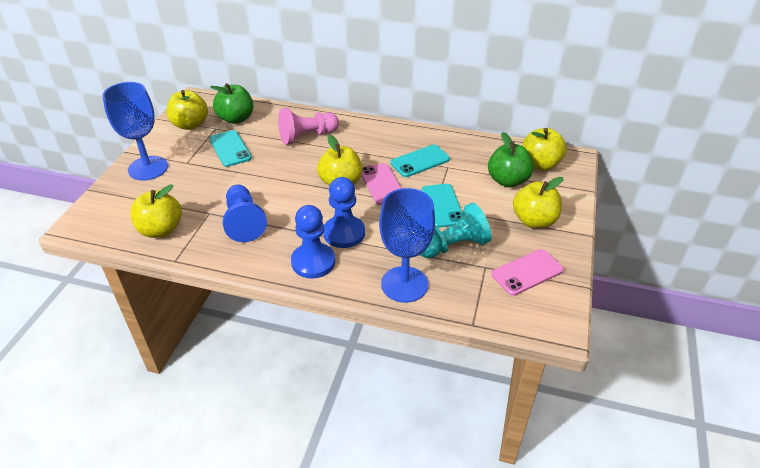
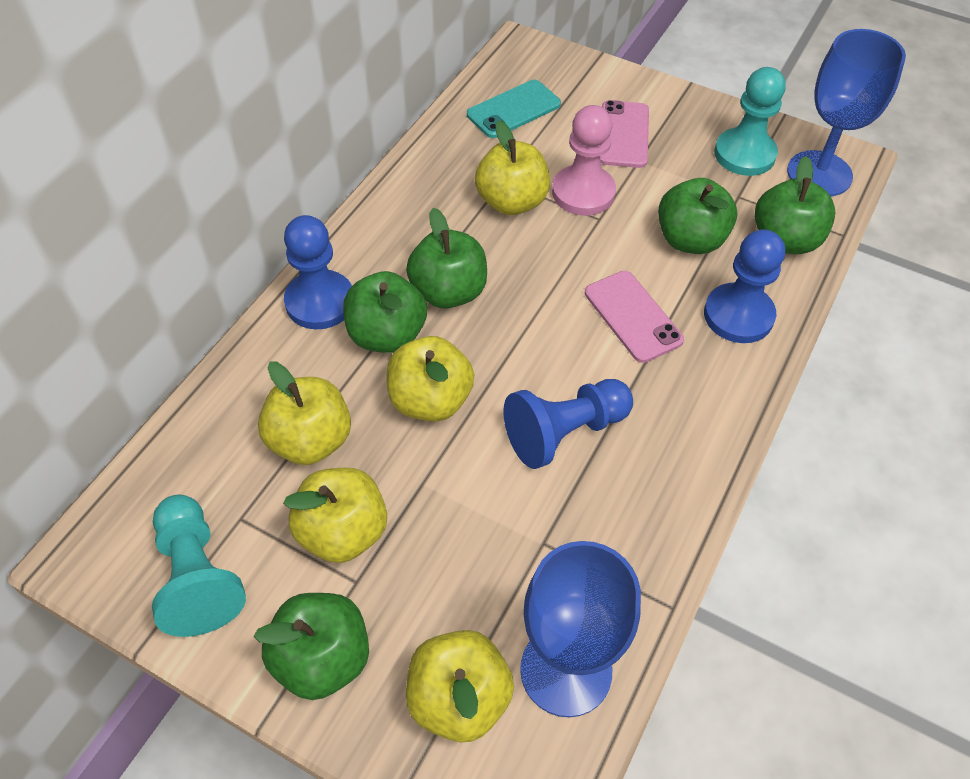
green apple: 2 -> 5
turquoise pawn: 1 -> 2
turquoise phone: 3 -> 1

